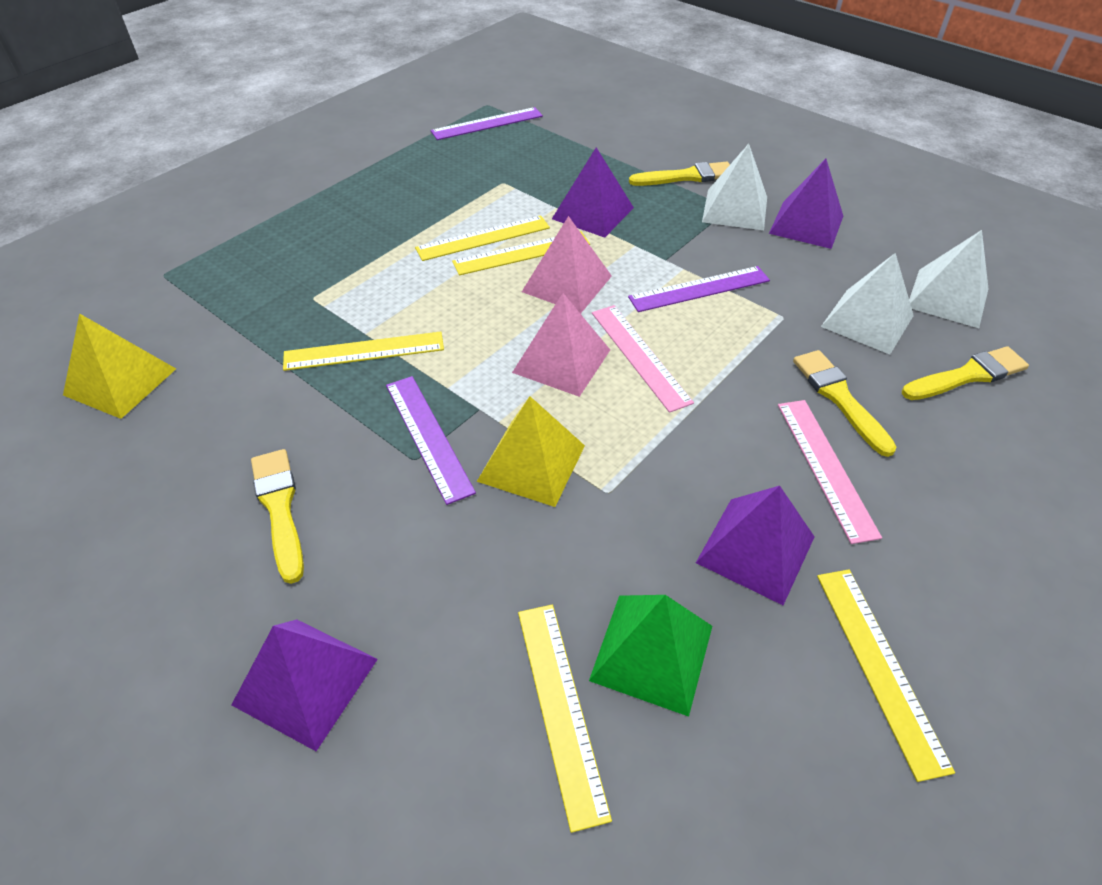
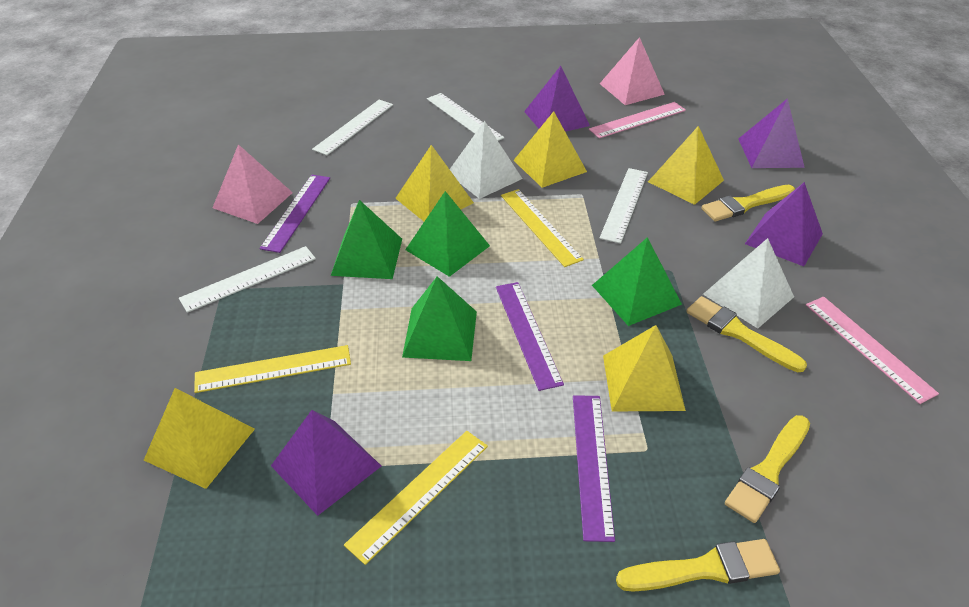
green pyramid: 1 -> 4
white pyramid: 3 -> 2
white ruler: 0 -> 4
yellow pyramid: 2 -> 5
yellow ruler: 5 -> 3

